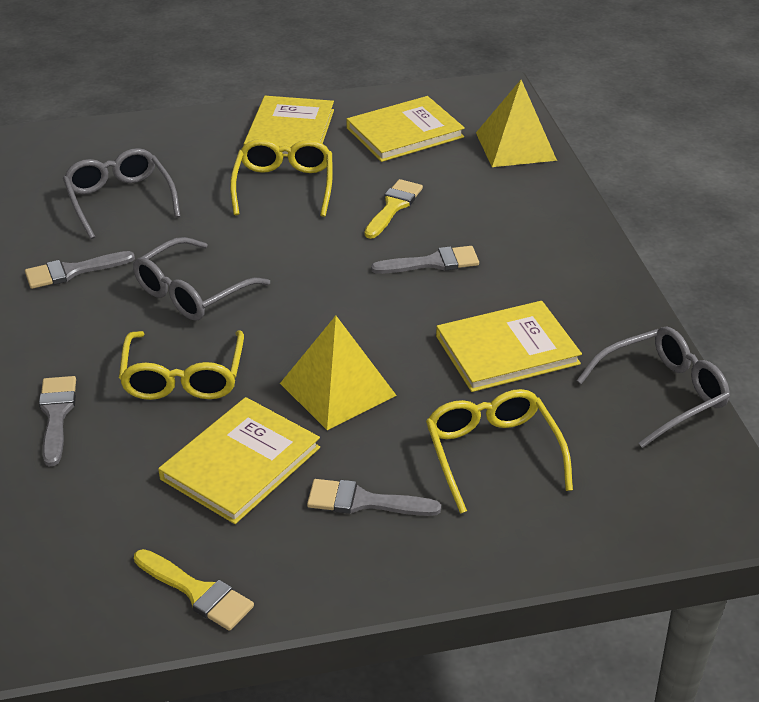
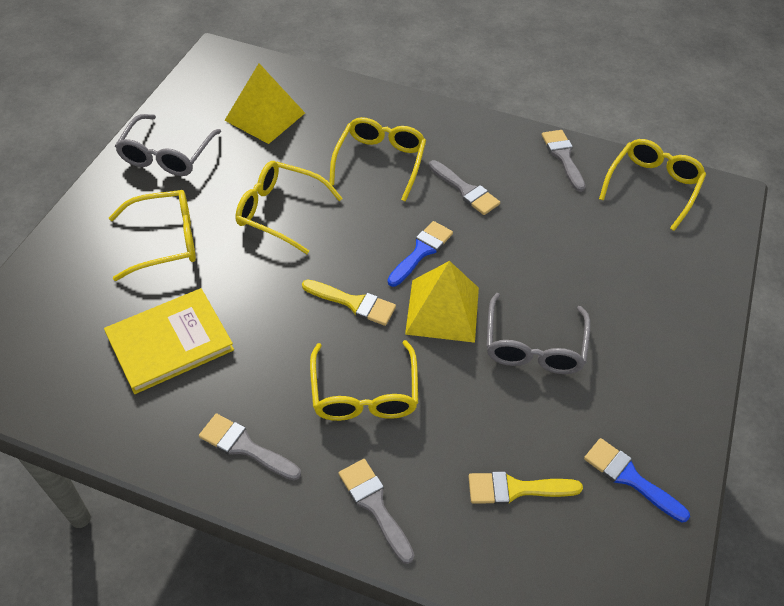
blue brush: 0 -> 2
grey glasses: 3 -> 2
yellow book: 4 -> 1
yellow glasses: 3 -> 5

